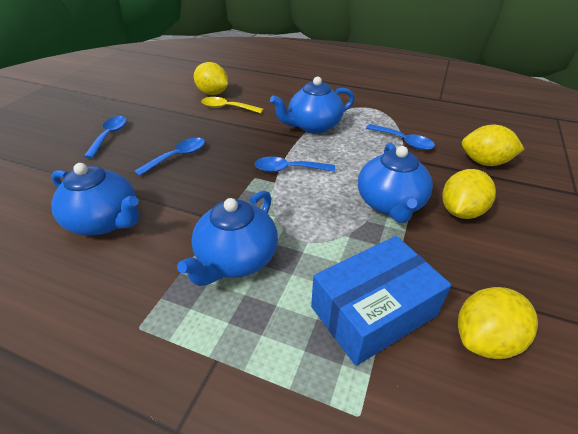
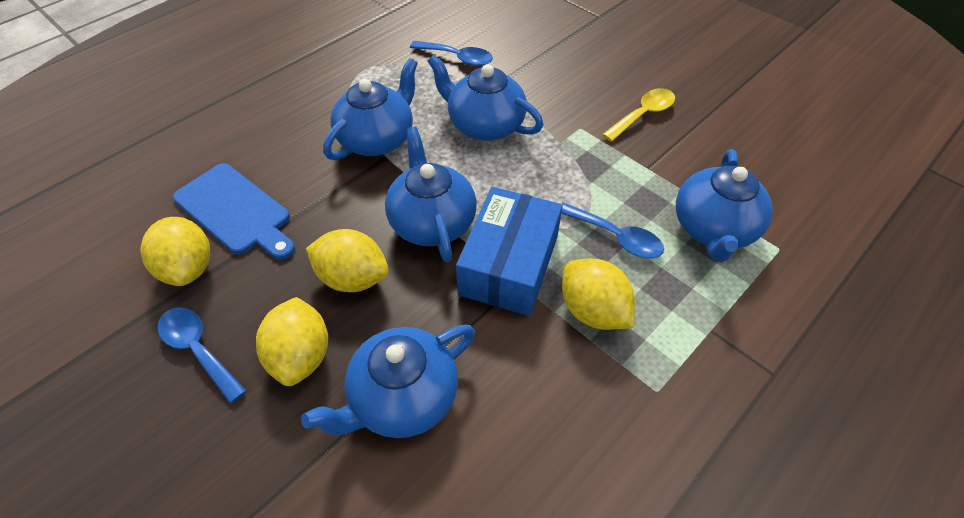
blue cutting board: 0 -> 1
blue spoon: 4 -> 3
blue teapot: 4 -> 5

